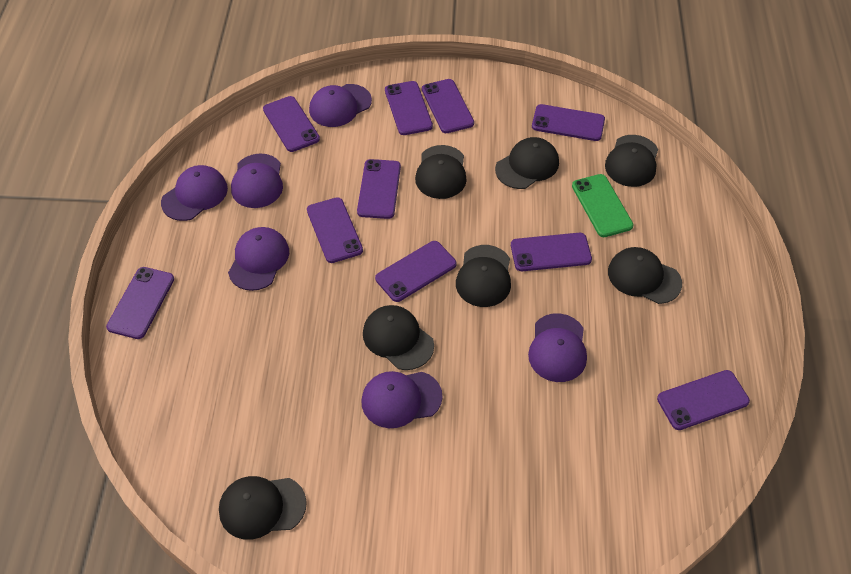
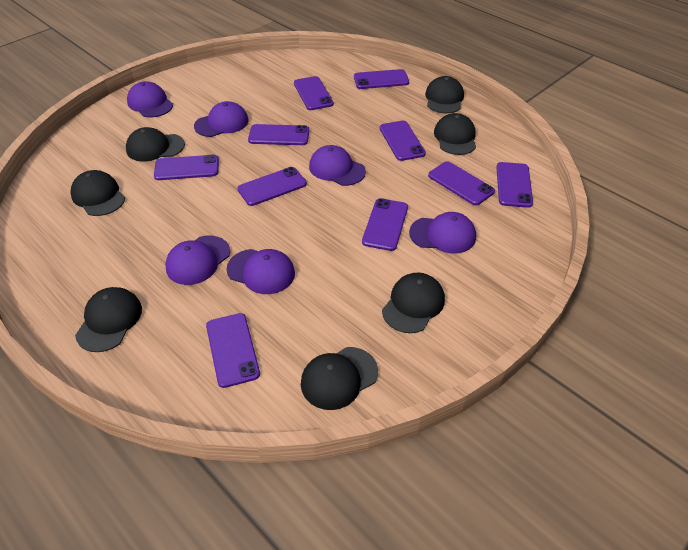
green phone: 1 -> 0

